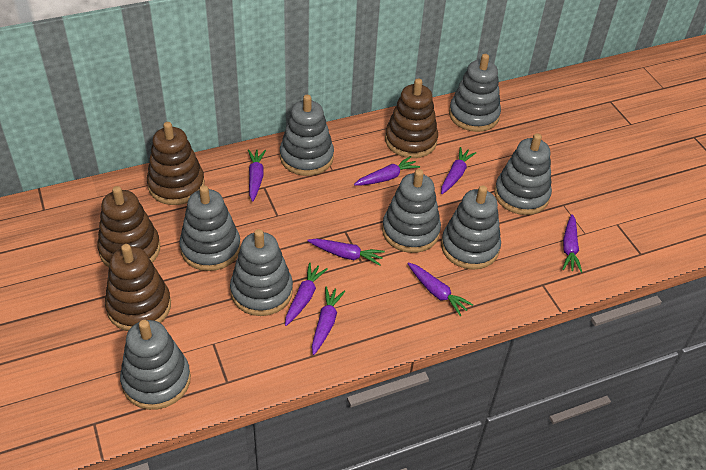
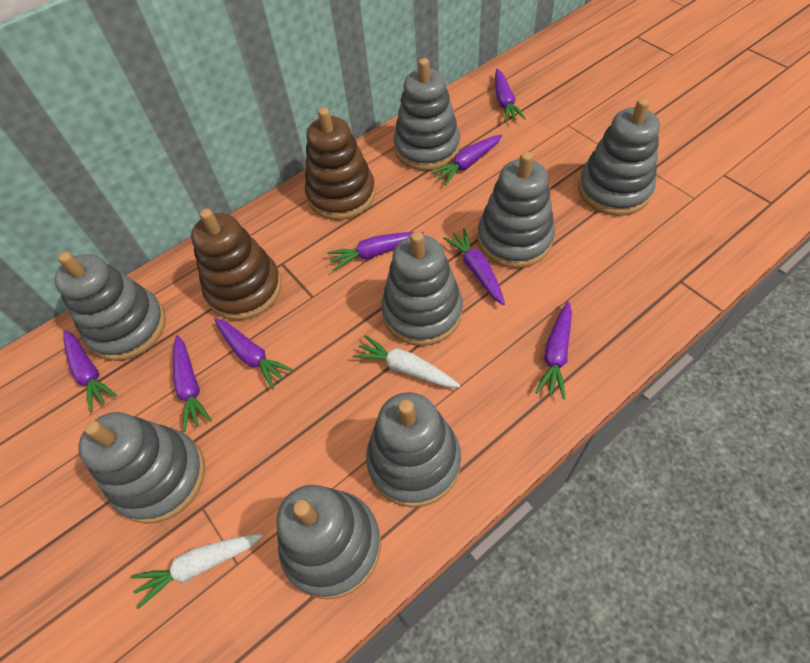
brown stacking toy: 4 -> 2
white carrot: 0 -> 2

